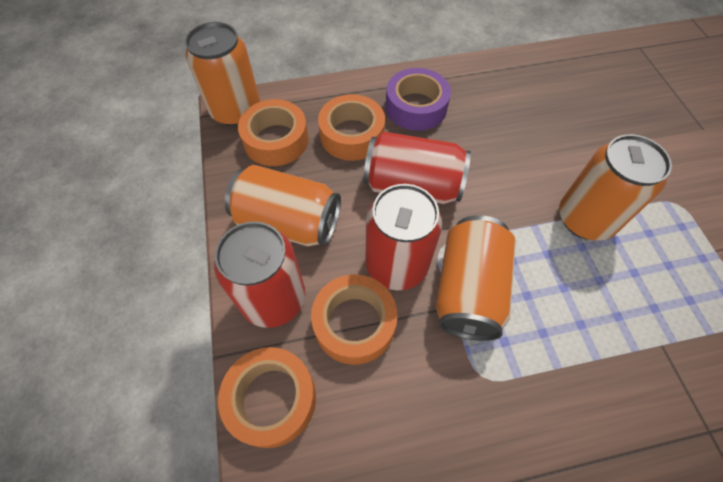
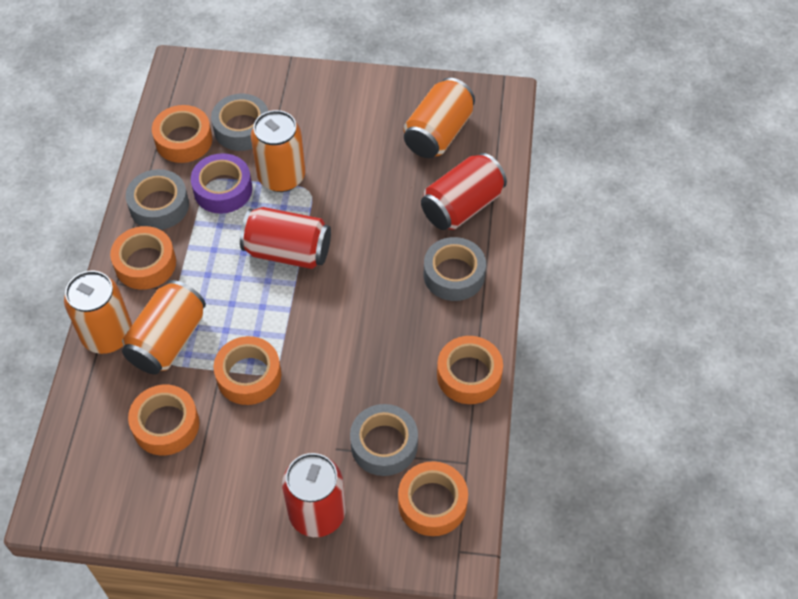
grey tape: 0 -> 4
orange tape: 4 -> 6

